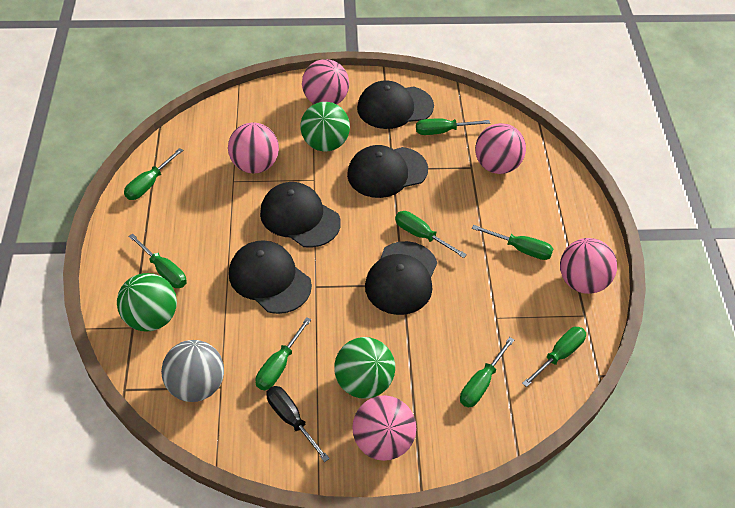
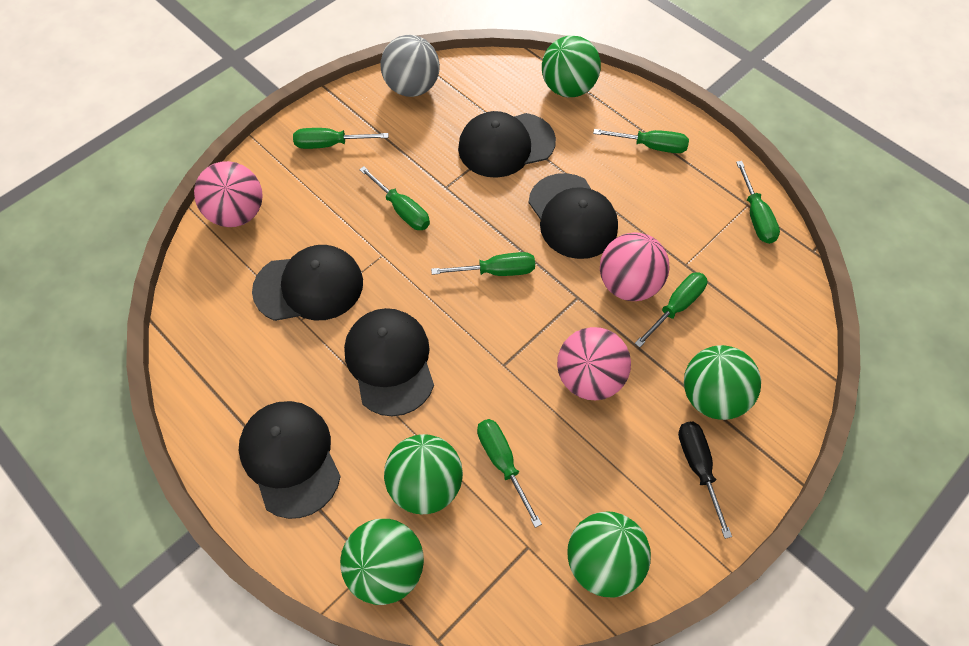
green ball: 3 -> 5
green screwdriver: 8 -> 7
pink ball: 5 -> 3

